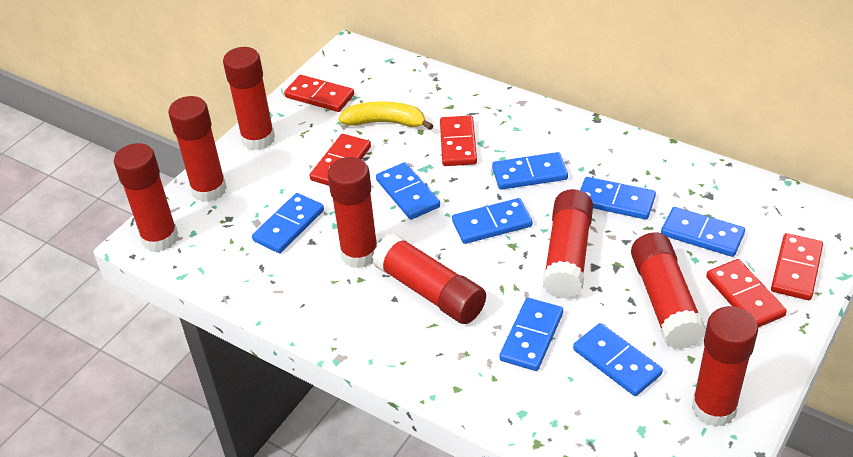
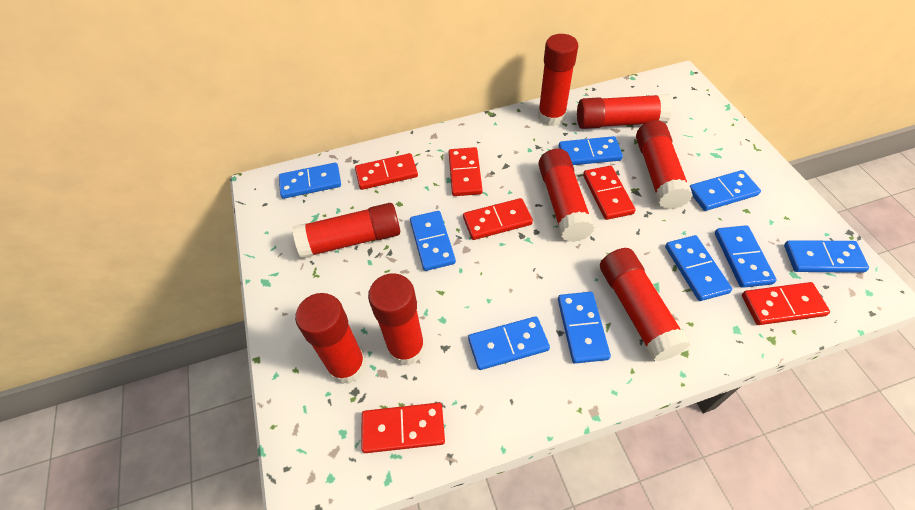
blue domino: 8 -> 9
red domino: 5 -> 6
yellow banana: 1 -> 0

